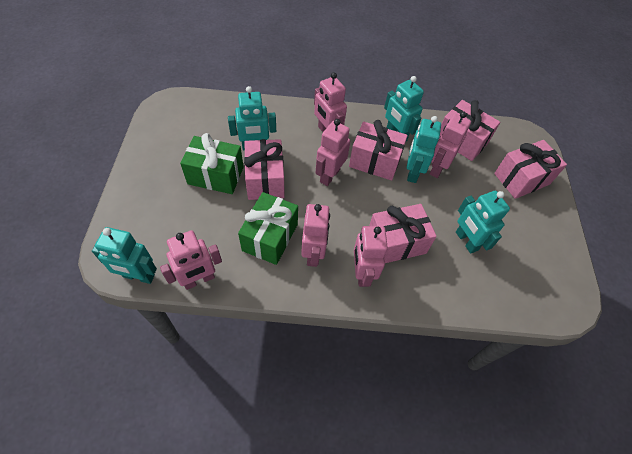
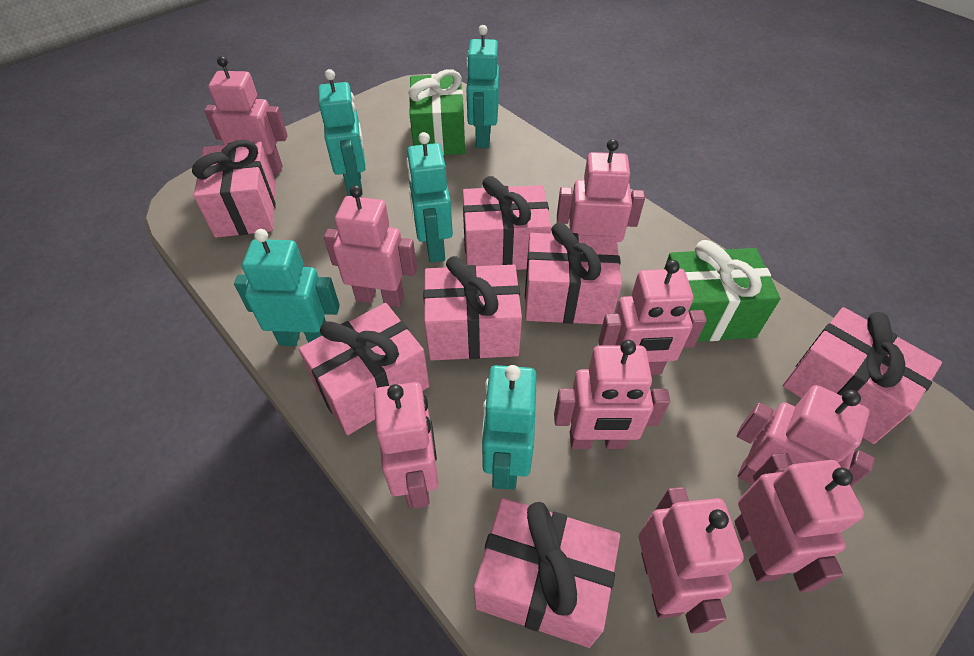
pink gift: 5 -> 7
pink robot: 6 -> 9

